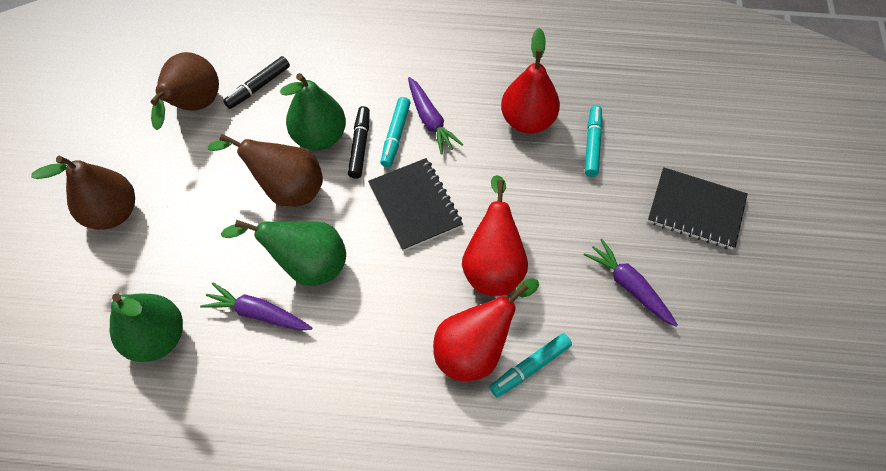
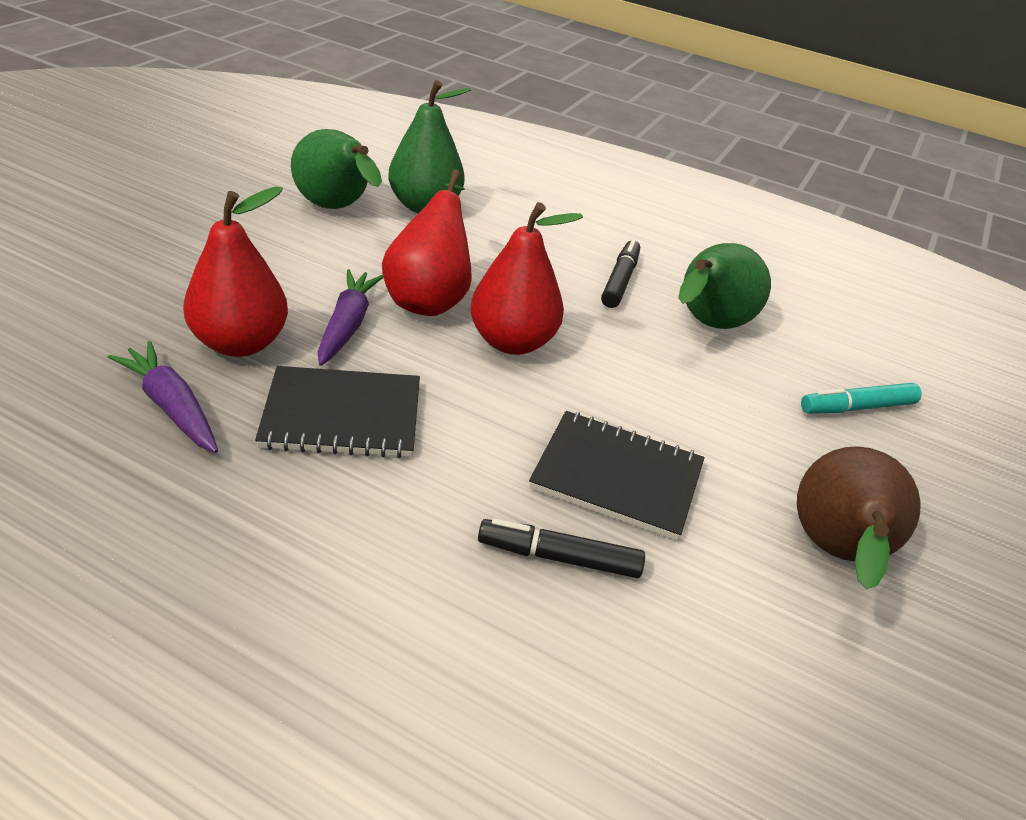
brown pear: 3 -> 1
purple carrot: 3 -> 2
turquoise marker: 3 -> 1

